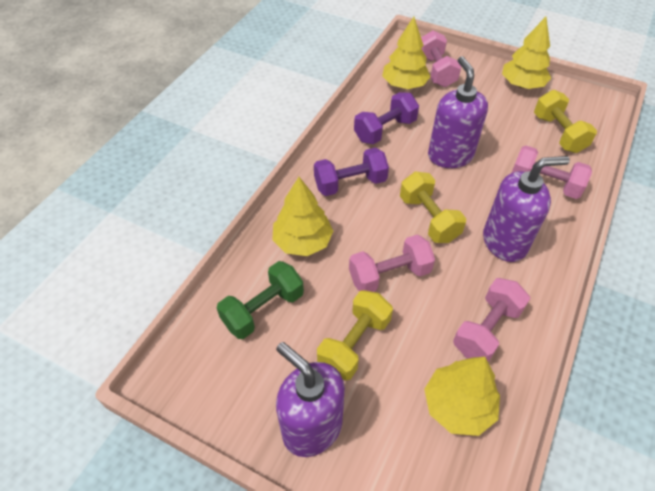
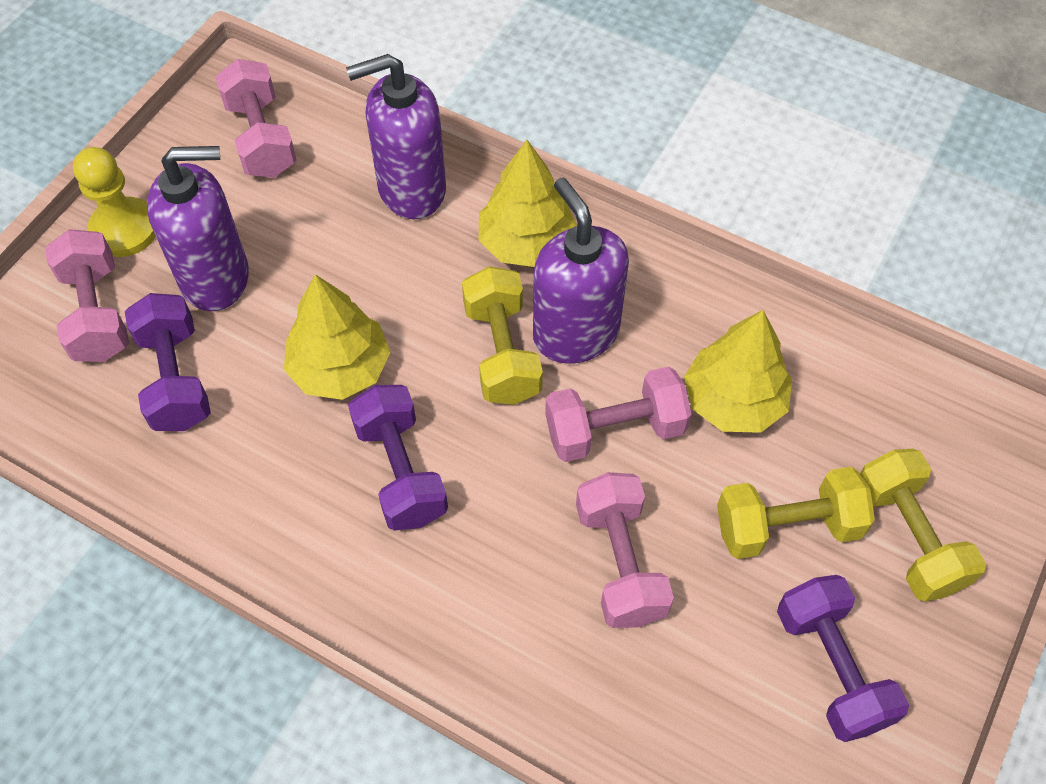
green dumbbell: 1 -> 0
purple dumbbell: 2 -> 3
yellow pawn: 0 -> 1
yellow tree: 4 -> 3

